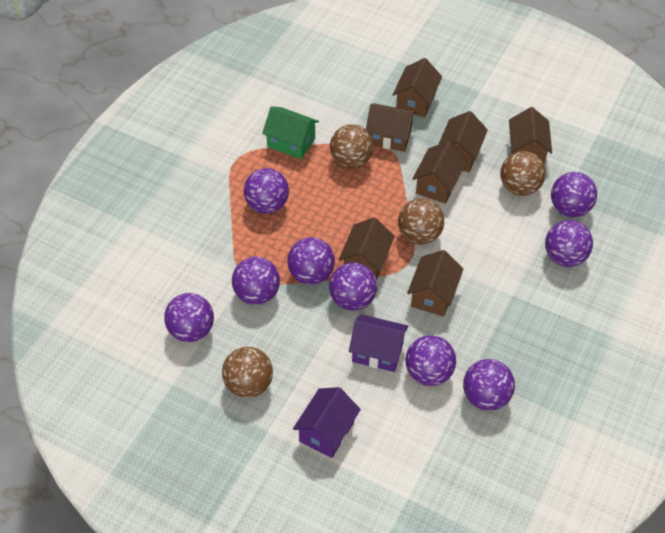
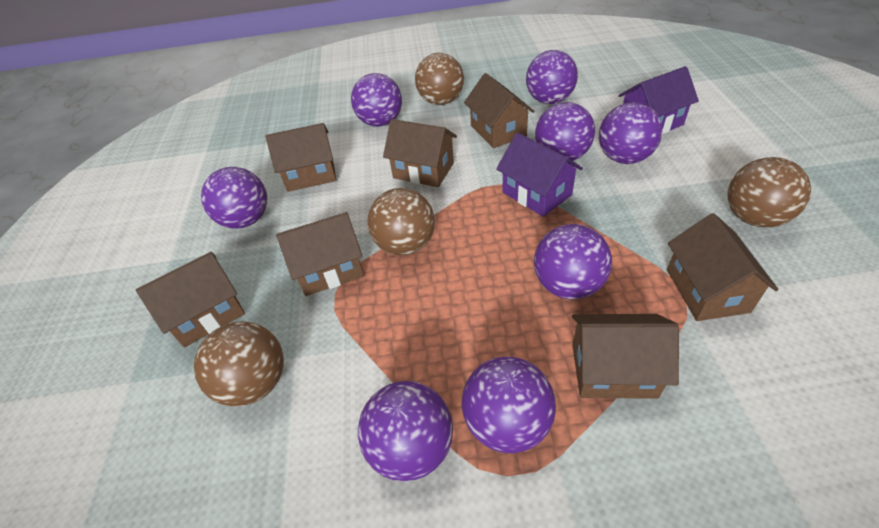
green house: 1 -> 0
purple ball: 9 -> 8

